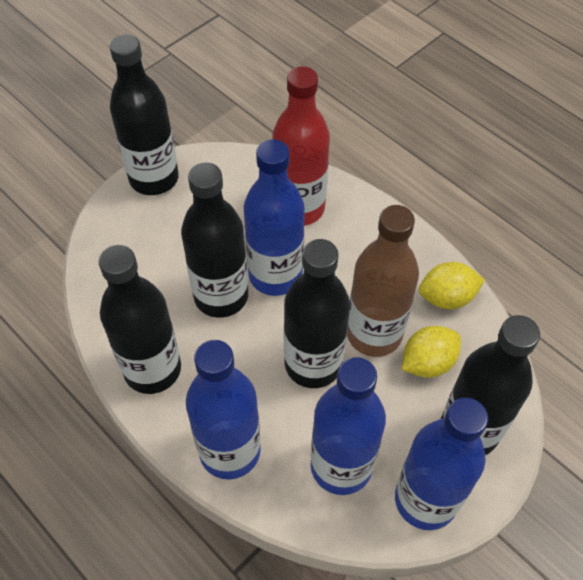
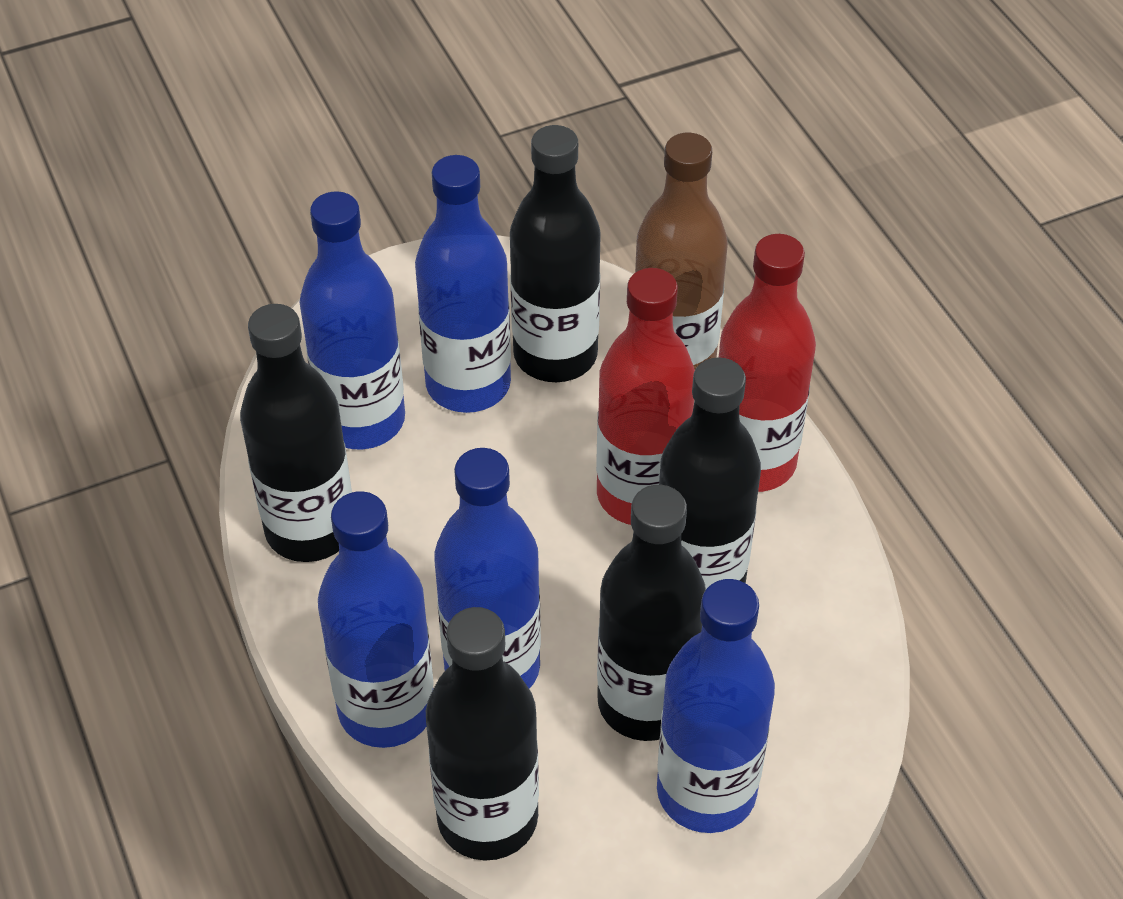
blue bottle: 4 -> 5
red bottle: 1 -> 2
yellow lemon: 2 -> 0

